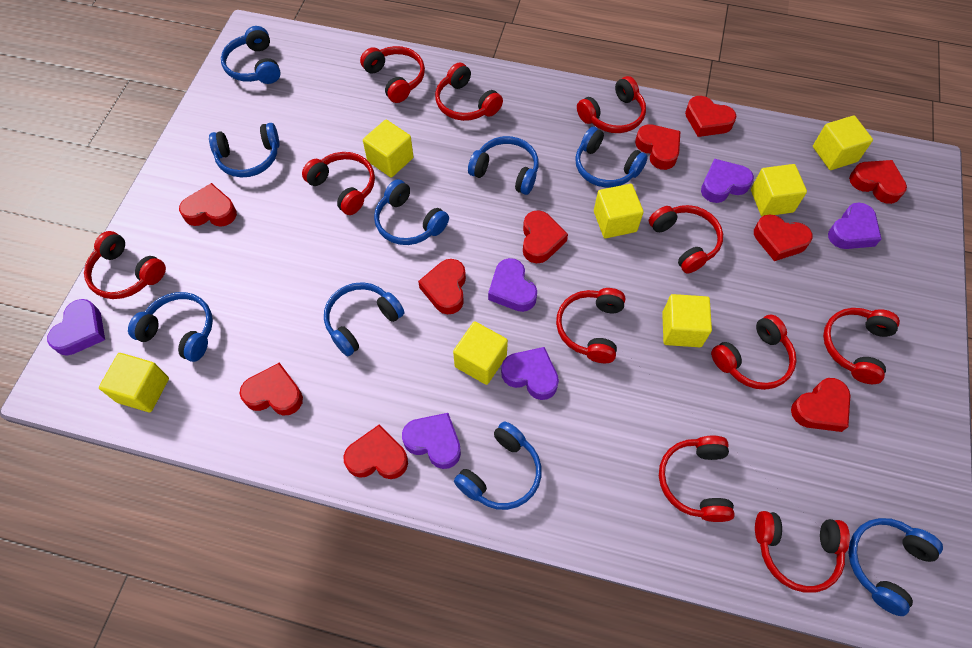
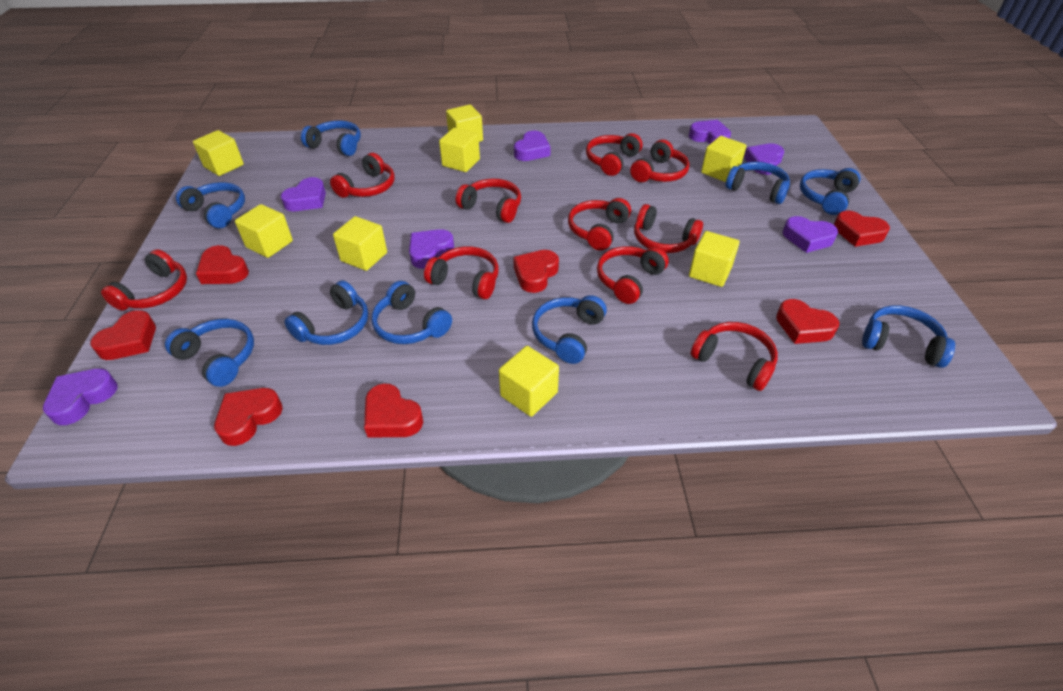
purple heart: 6 -> 7
red headphones: 11 -> 10
red heart: 10 -> 7
yellow cube: 7 -> 8

